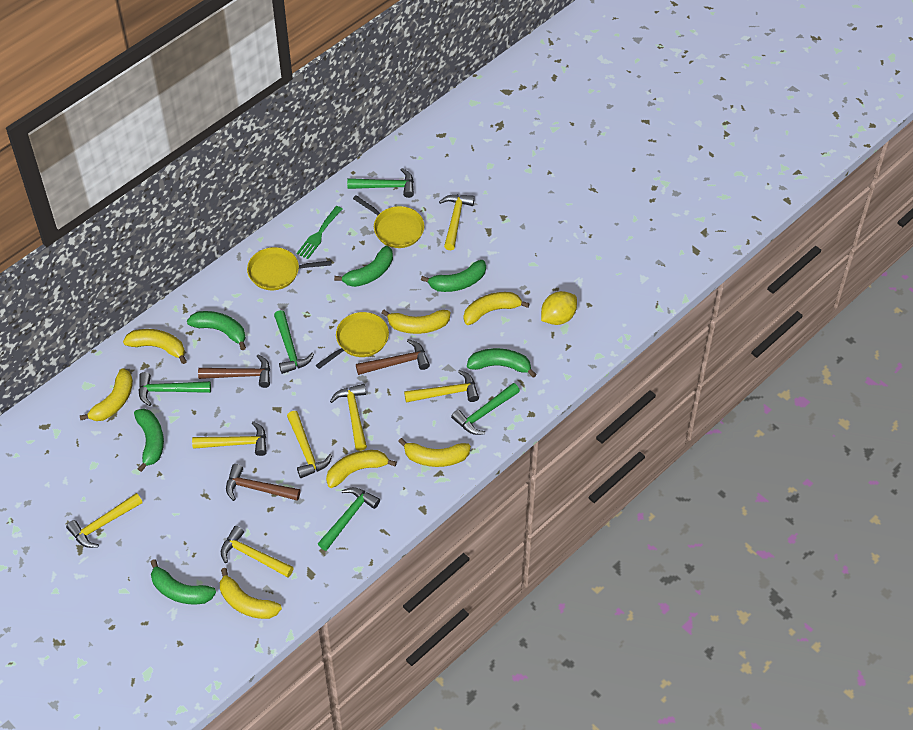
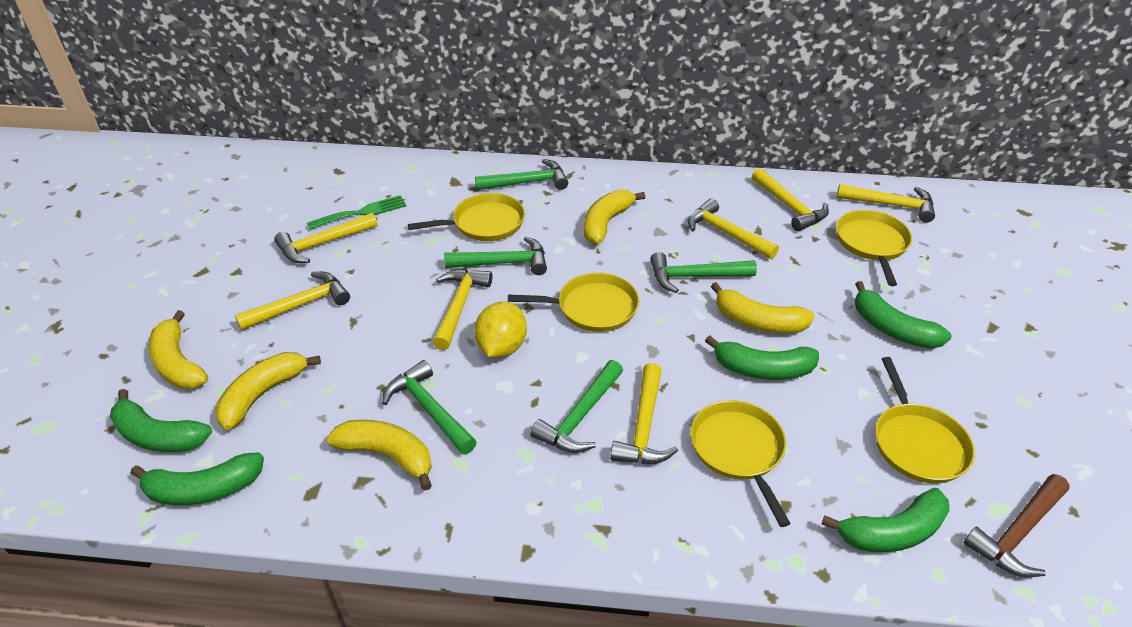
brown hammer: 3 -> 1
green banana: 6 -> 5
yellow banana: 7 -> 5
yellow pan: 3 -> 5

